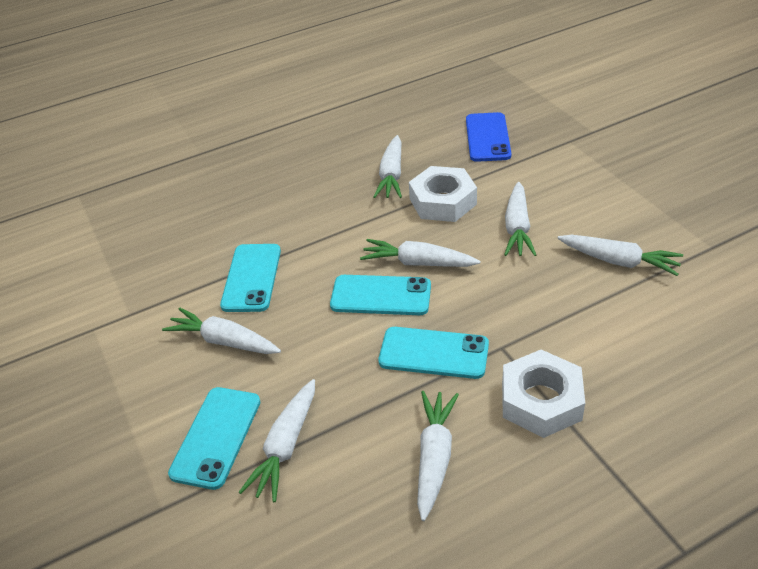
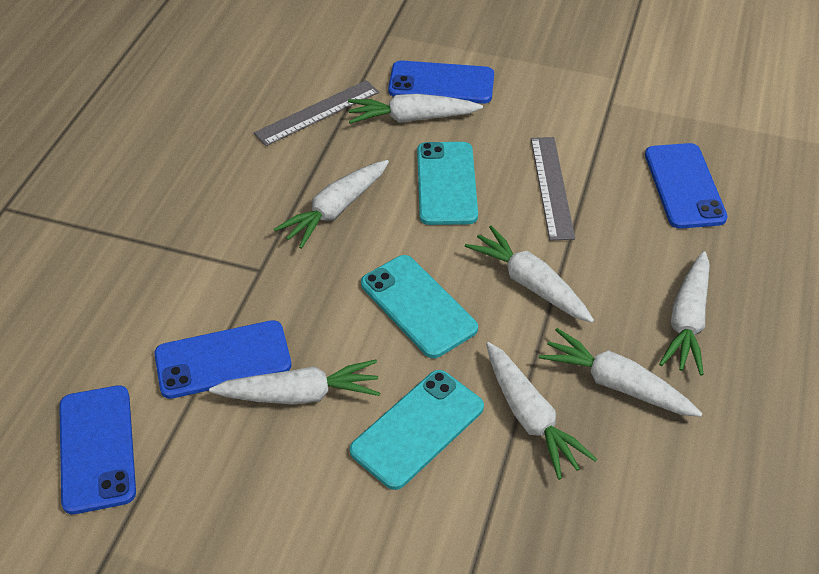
blue phone: 1 -> 4
grey ruler: 0 -> 2
turquoise phone: 4 -> 3
white nut: 2 -> 0

